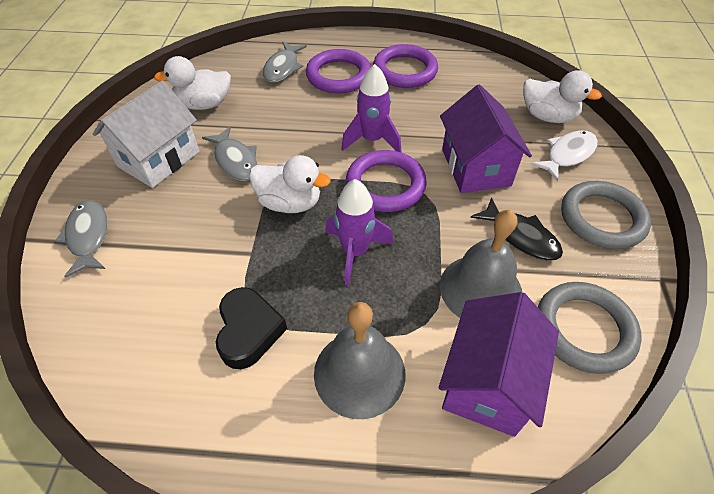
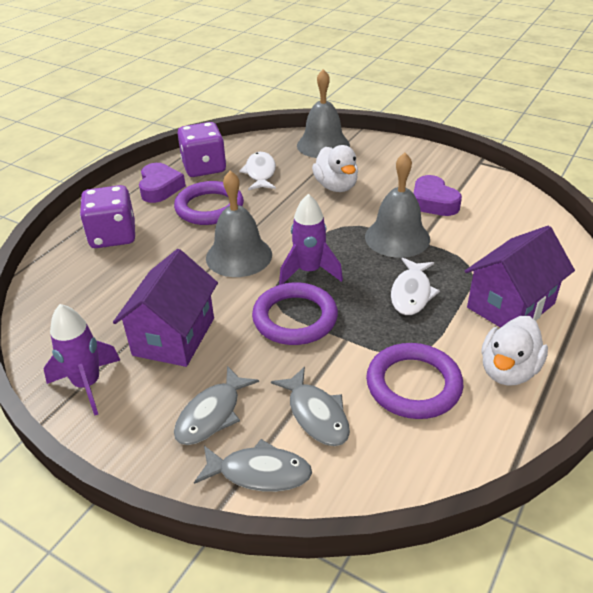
black fish: 1 -> 0
black heart: 1 -> 0
grey bell: 2 -> 3
grey ring: 2 -> 0
purple dice: 0 -> 2
purple heart: 0 -> 2
white duck: 3 -> 2
white fish: 1 -> 2
white house: 1 -> 0

